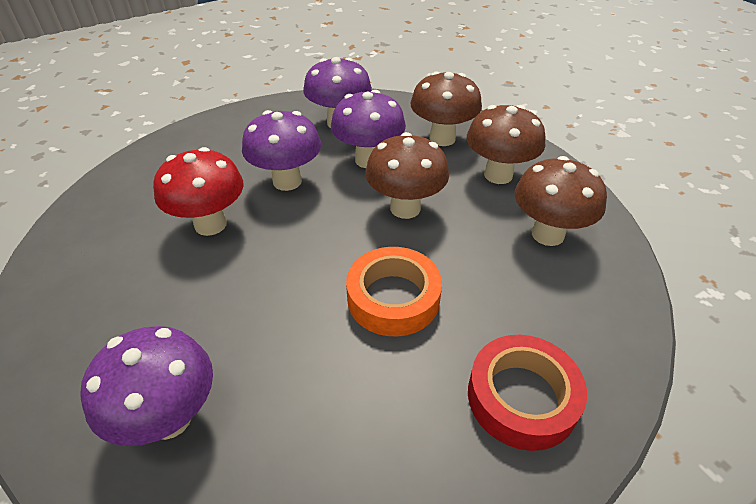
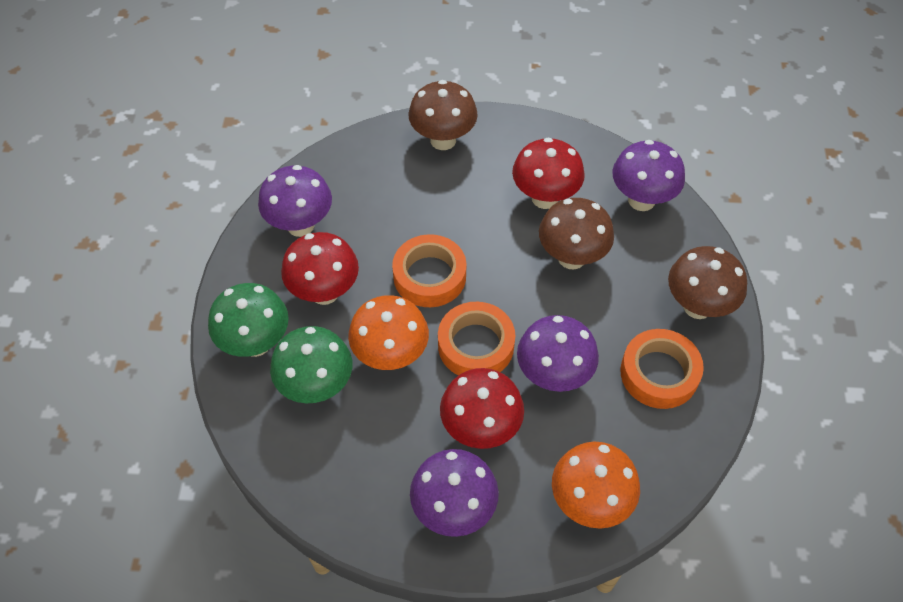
brown mushroom: 4 -> 3
green mushroom: 0 -> 2
orange mushroom: 0 -> 2
orange tape: 1 -> 3
red mushroom: 1 -> 3
red tape: 1 -> 0

